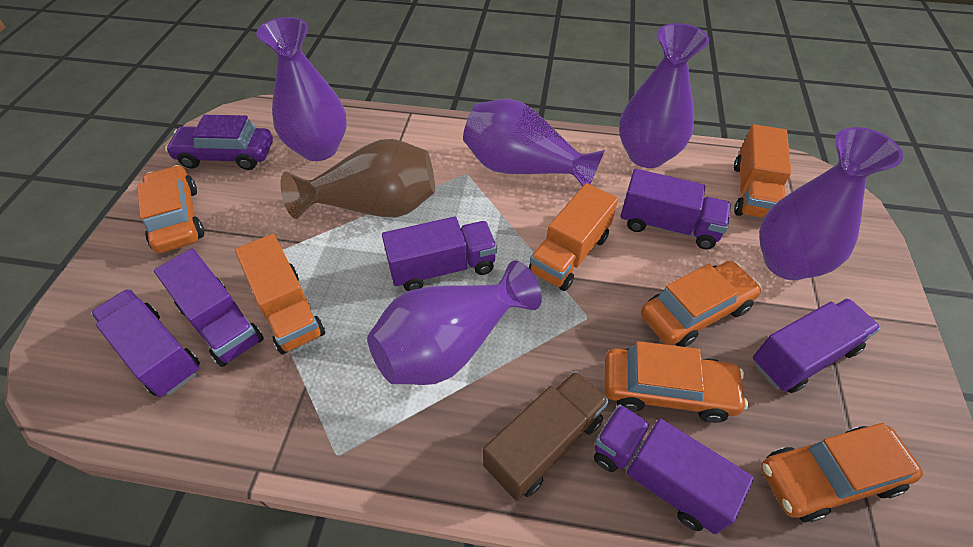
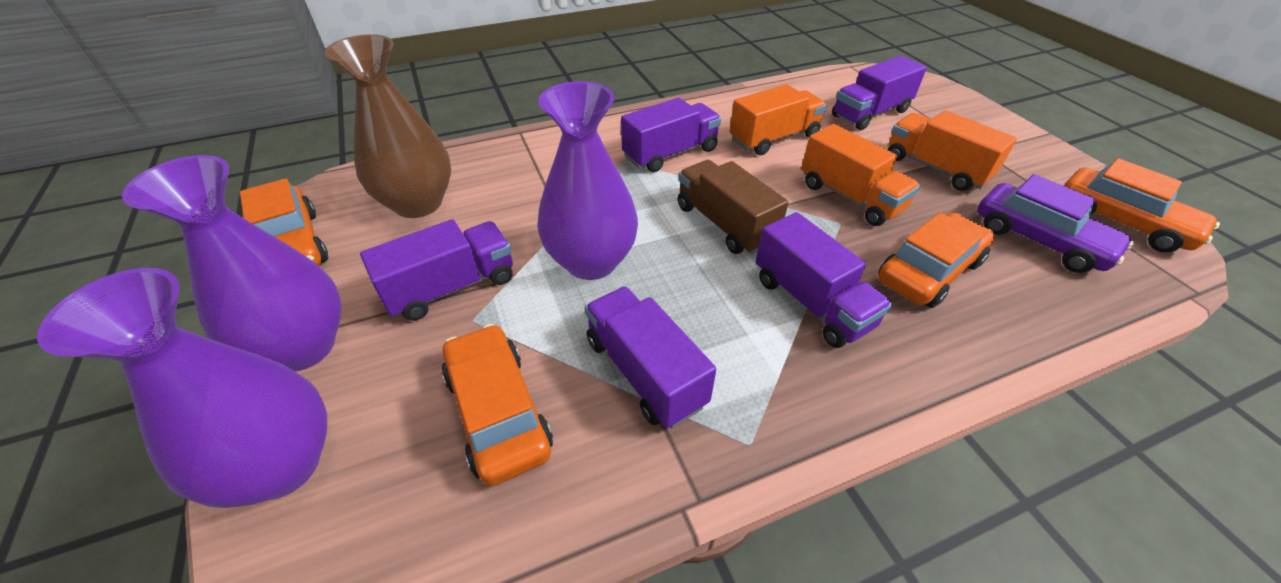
purple truck: 6 -> 5
purple vase: 5 -> 3

